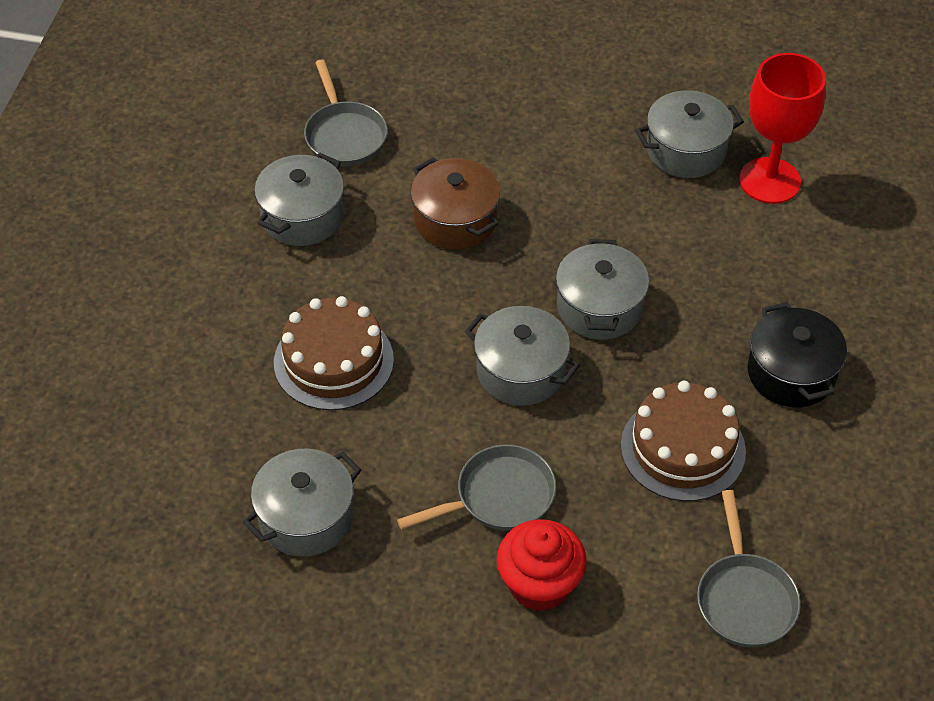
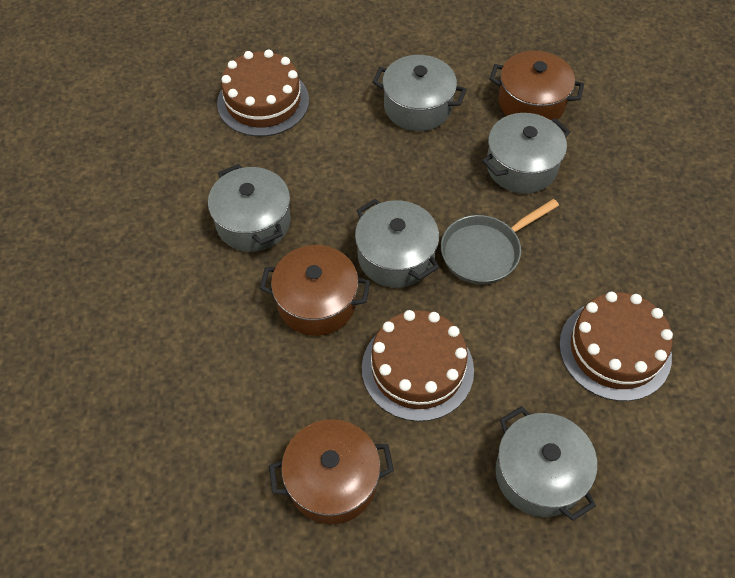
black pot: 1 -> 0
brown cake: 2 -> 3
brown pot: 1 -> 3
grey pan: 3 -> 1
red cupcake: 1 -> 0
red goblet: 1 -> 0

